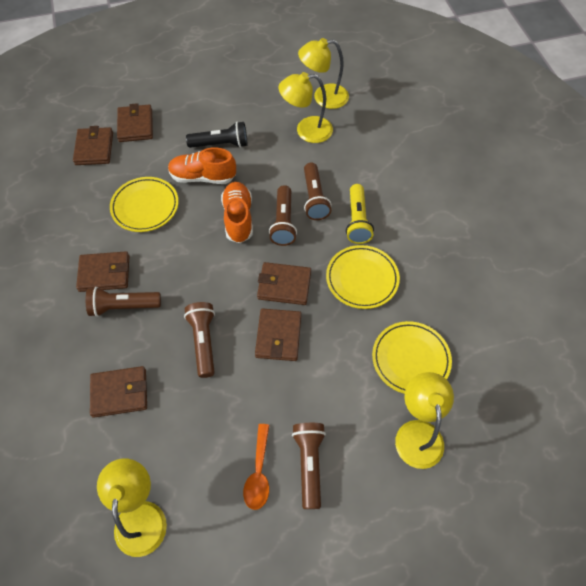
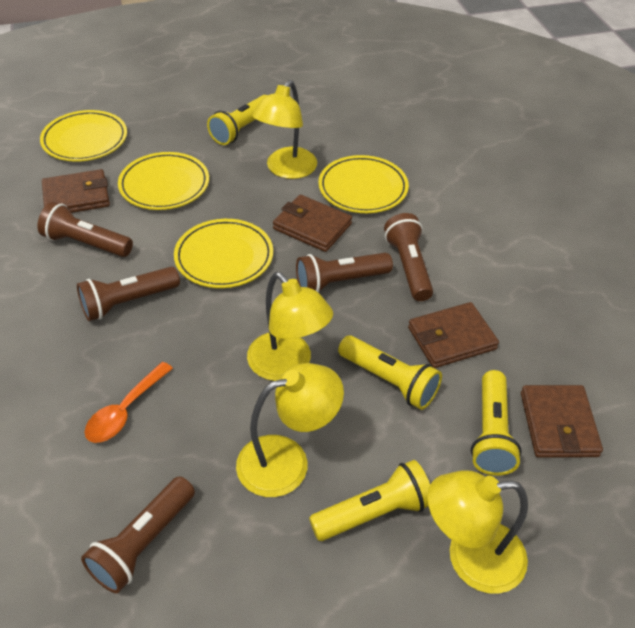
black flashlight: 1 -> 0
brown wallet: 6 -> 4
orange shoe: 2 -> 0
yellow flashlight: 1 -> 4
yellow plate: 3 -> 4

